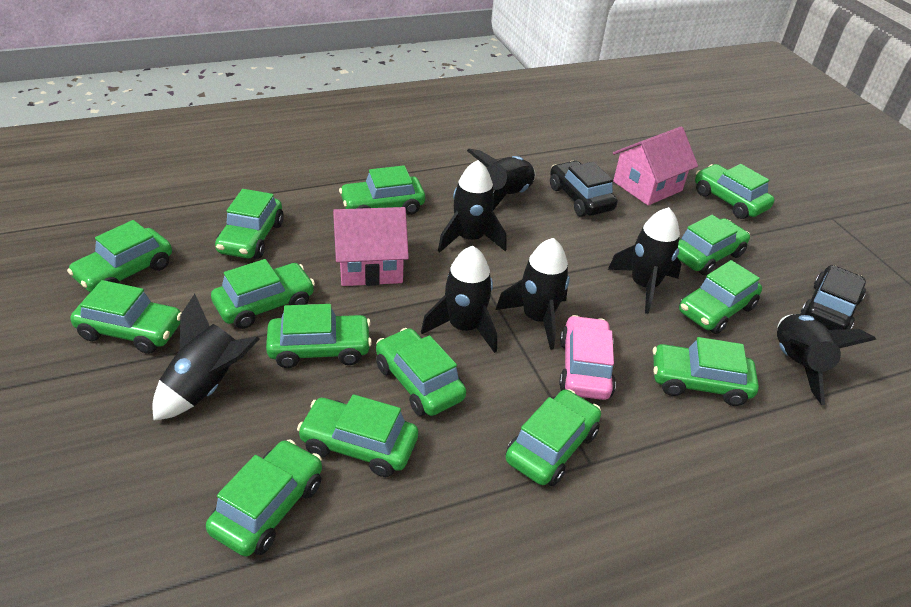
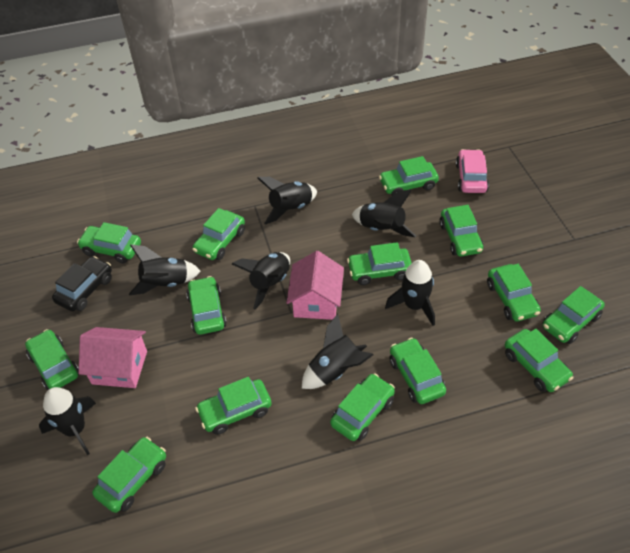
black car: 2 -> 1

